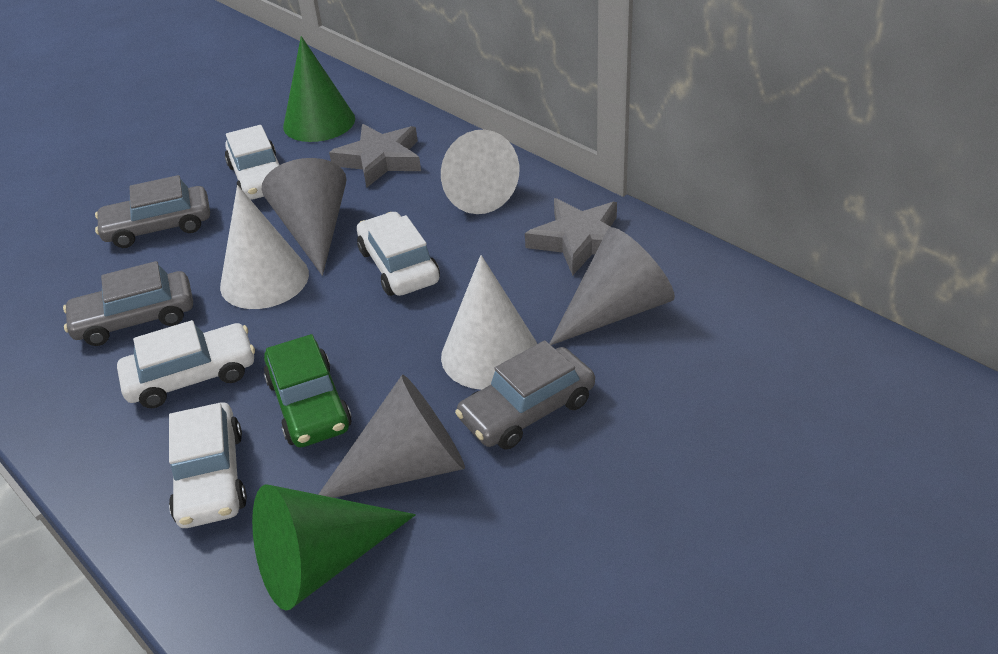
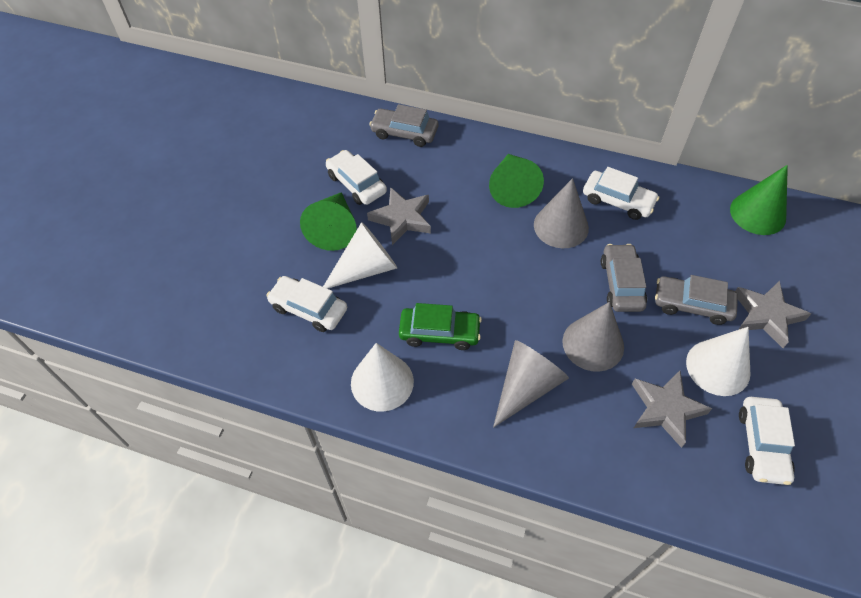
green cone: 2 -> 3
grey star: 2 -> 3

